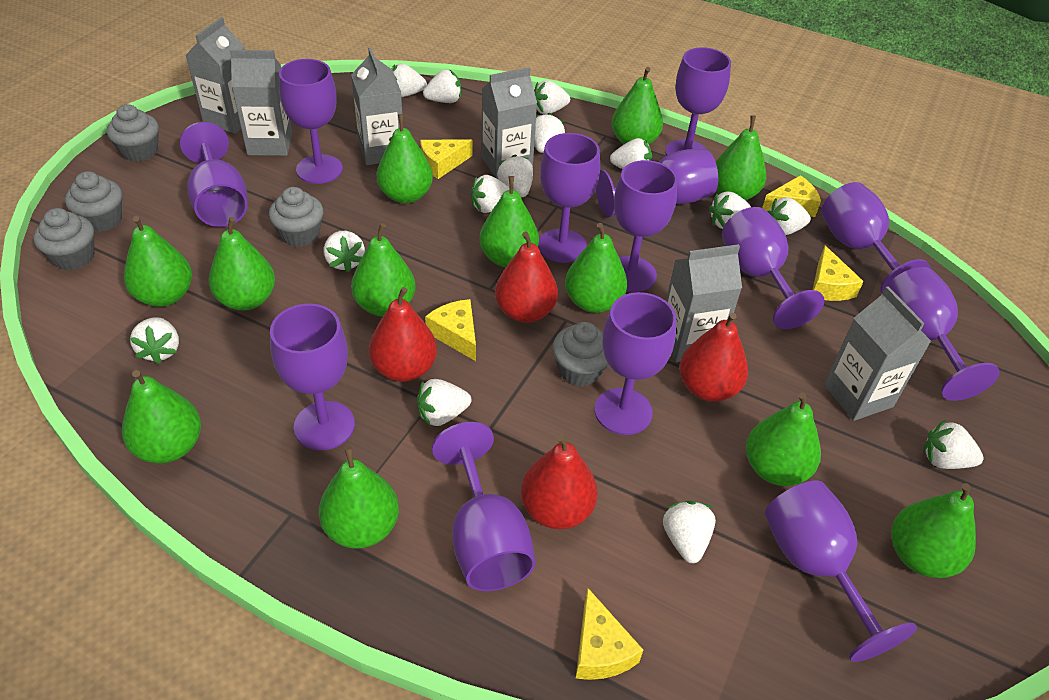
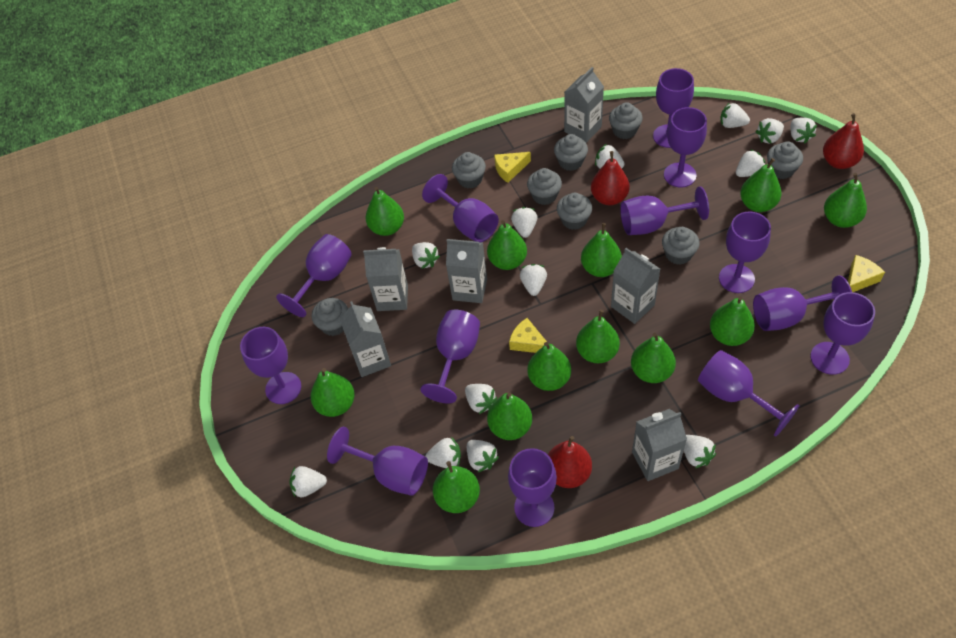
grey cupcake: 5 -> 8
red pear: 4 -> 3
white strawberry: 14 -> 13
yellow cheese: 5 -> 3

